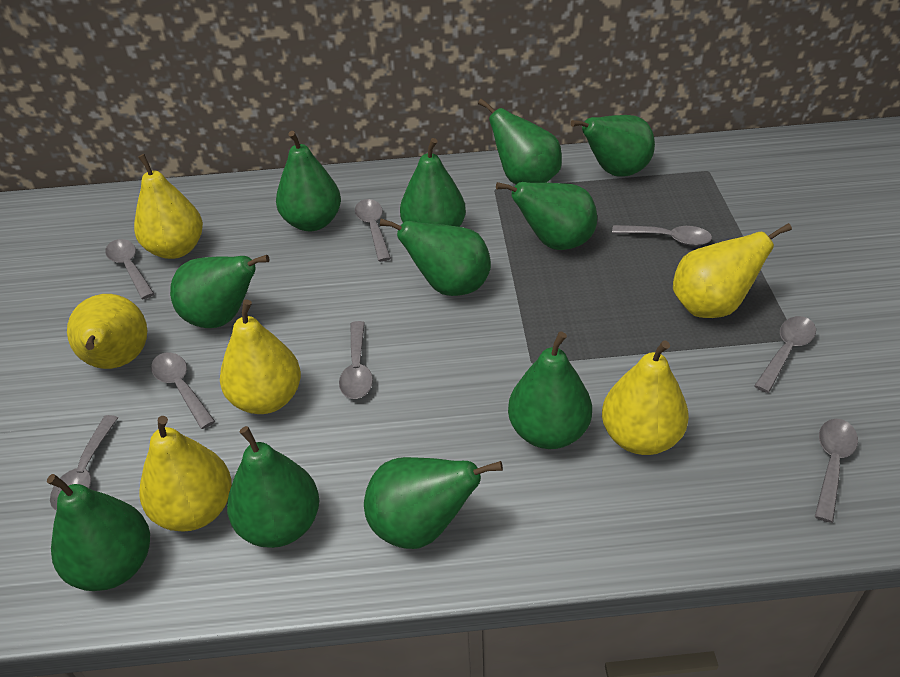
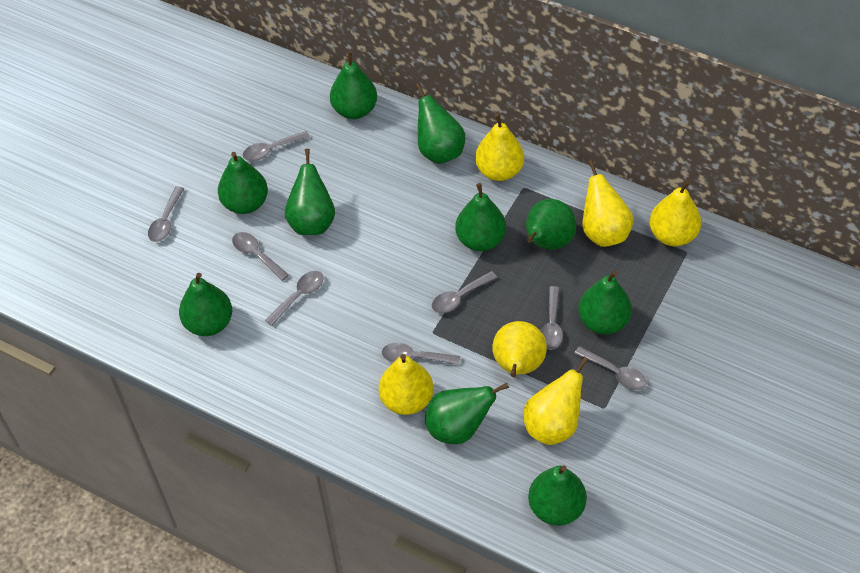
green pear: 11 -> 10

